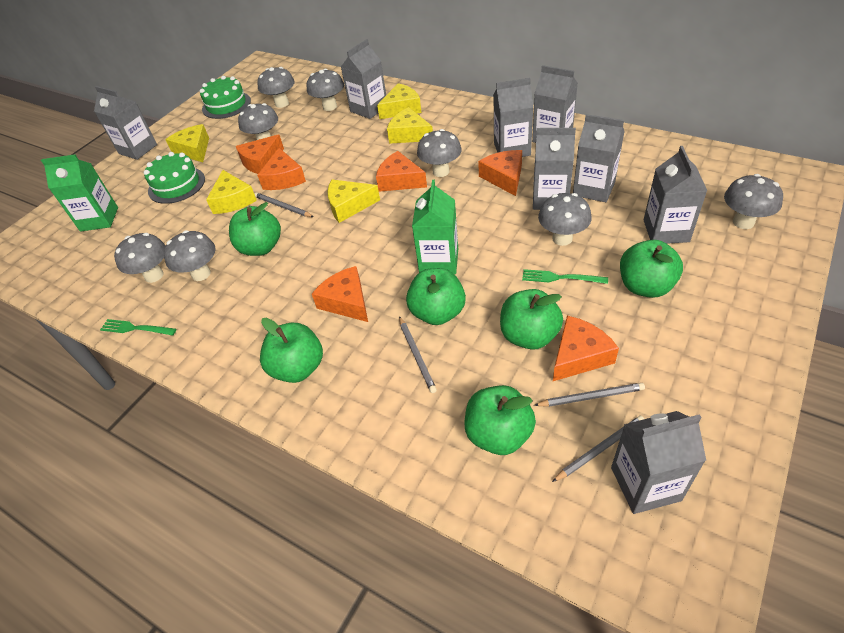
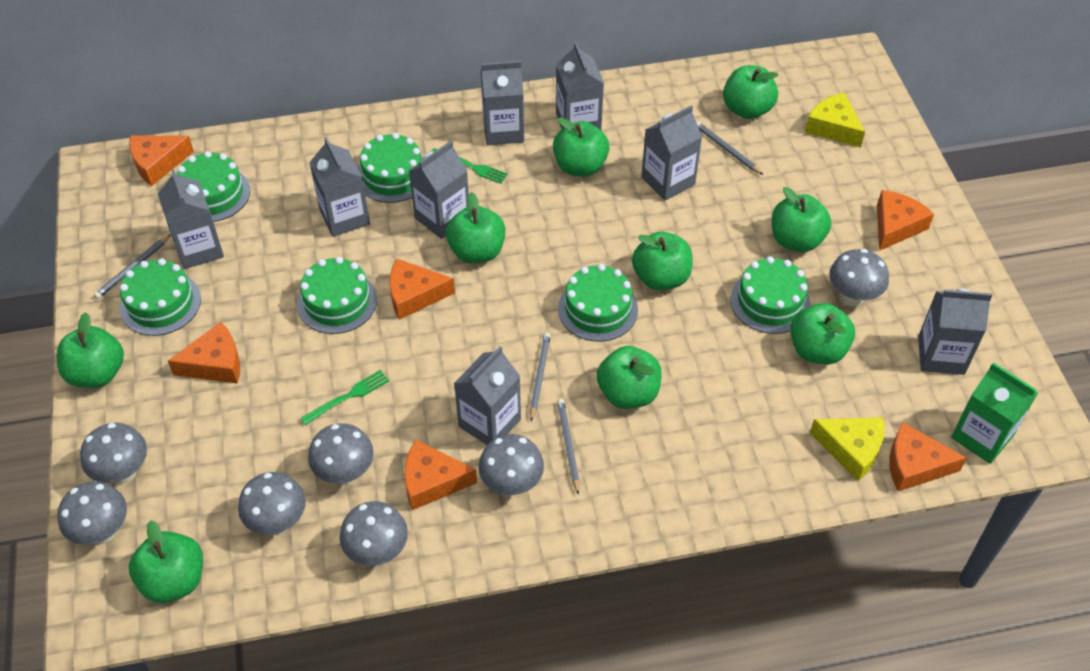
green apple: 6 -> 9
green cake: 2 -> 6
green carton: 2 -> 1
grey mushroom: 8 -> 7
yellow cheese: 5 -> 2

